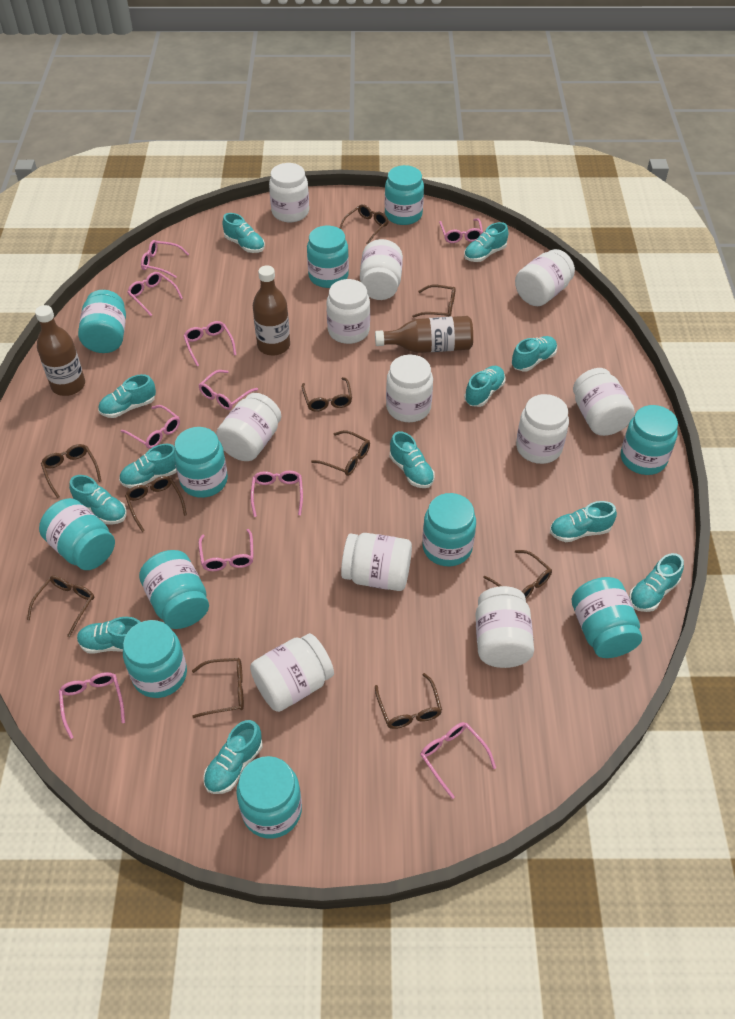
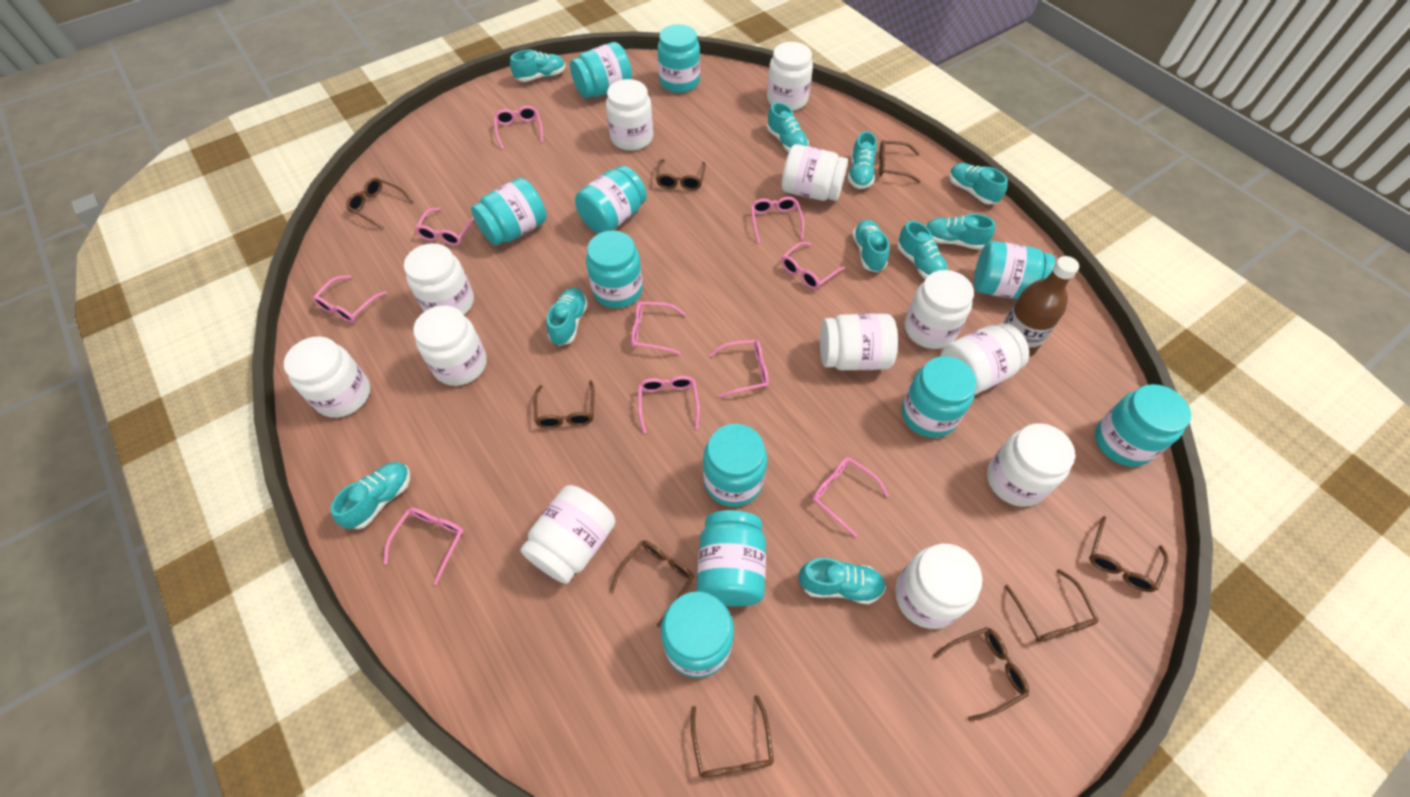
brown bottle: 3 -> 1
brown glasses: 10 -> 9
turquoise shoe: 12 -> 10
white jar: 11 -> 12

